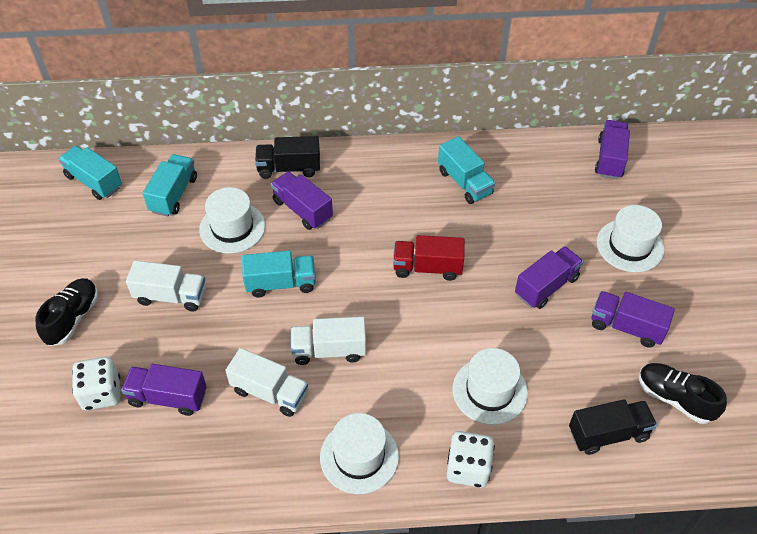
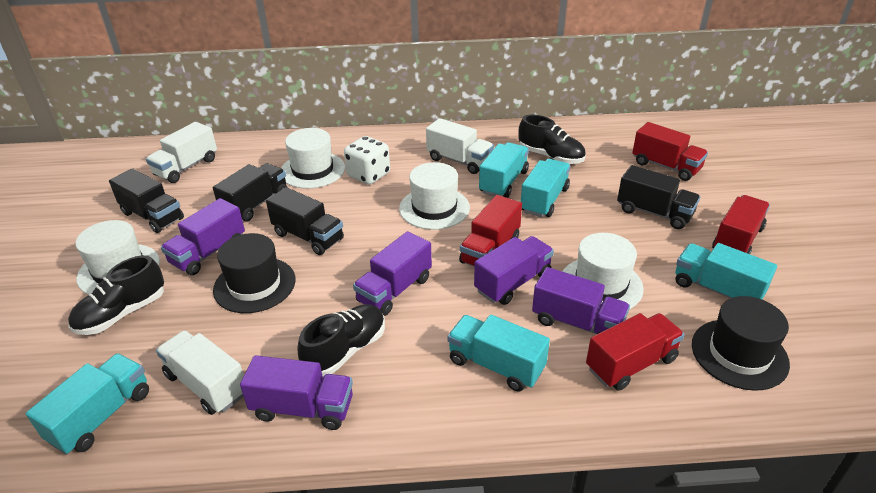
black hat: 0 -> 2
black shoe: 2 -> 3
black truck: 2 -> 4
red truck: 1 -> 4
turquoise truck: 4 -> 5
white dice: 2 -> 1

